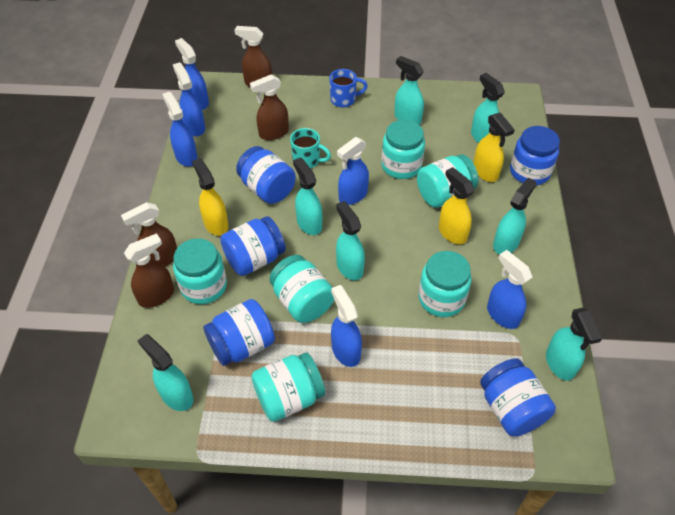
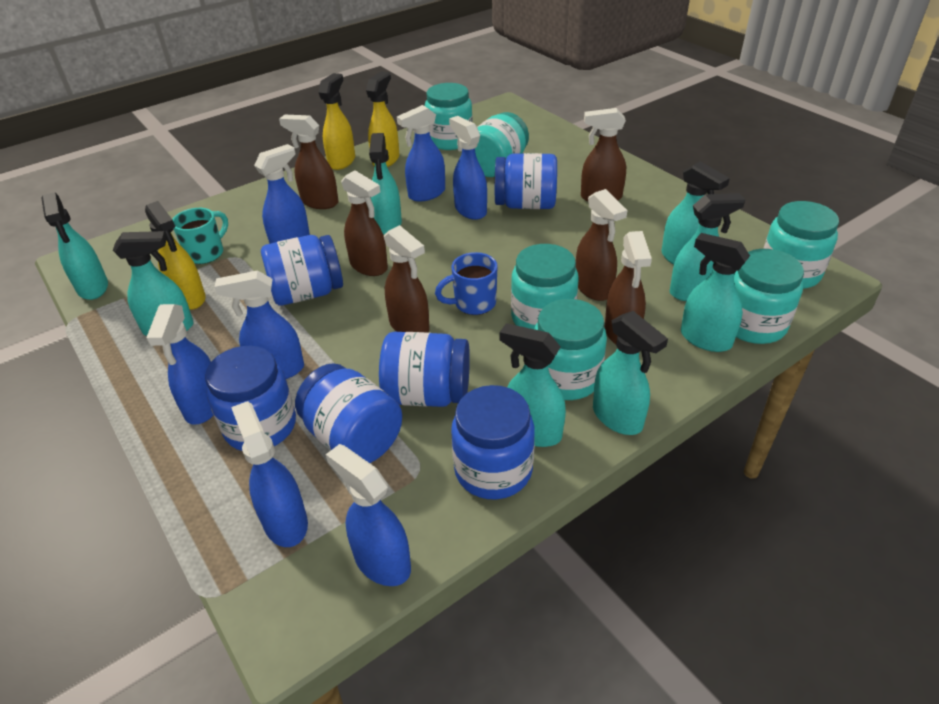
blue jar: 5 -> 6
blue spray bottle: 6 -> 7
brown spray bottle: 4 -> 6
turquoise spray bottle: 7 -> 8

